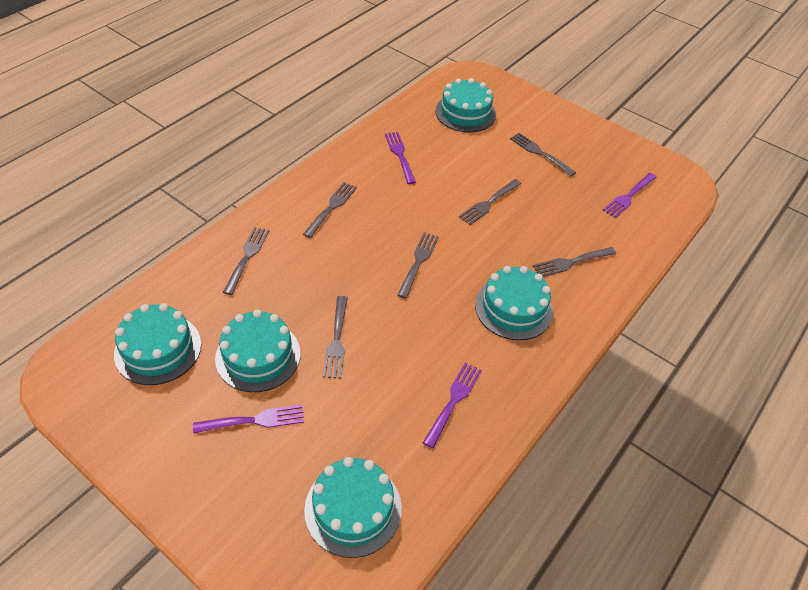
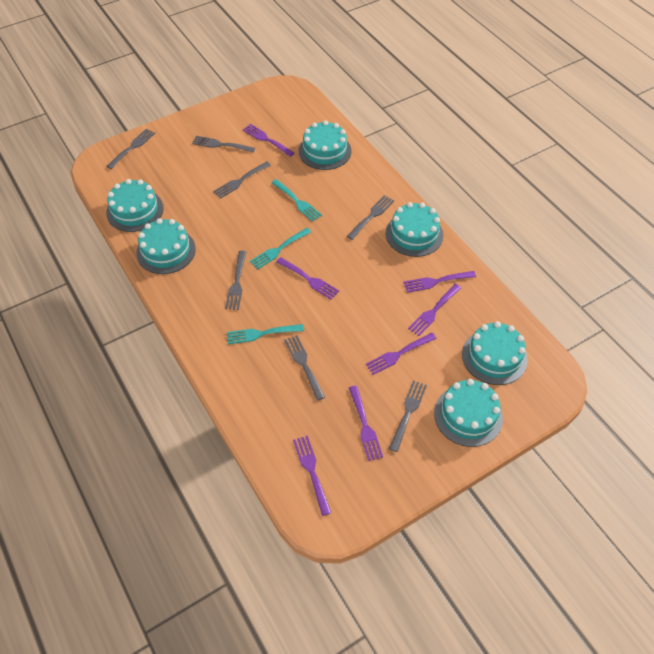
purple fork: 4 -> 7
turquoise cake: 5 -> 6
turquoise fork: 0 -> 3

